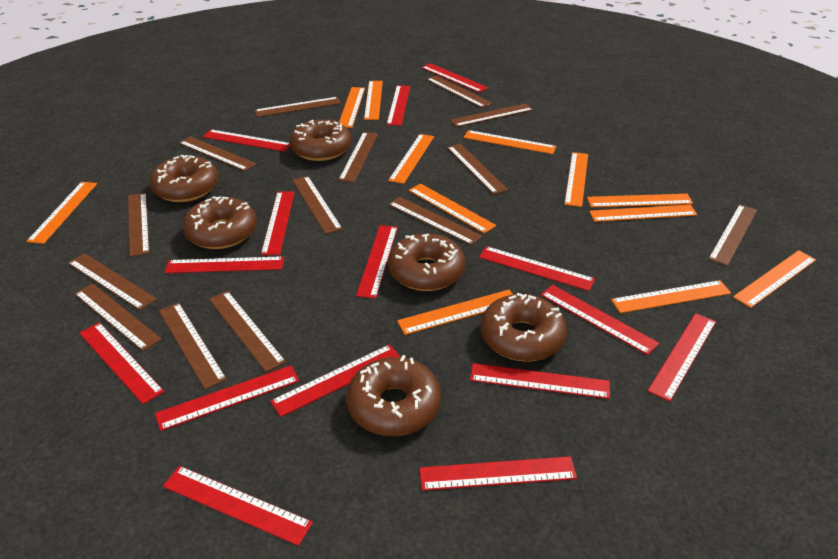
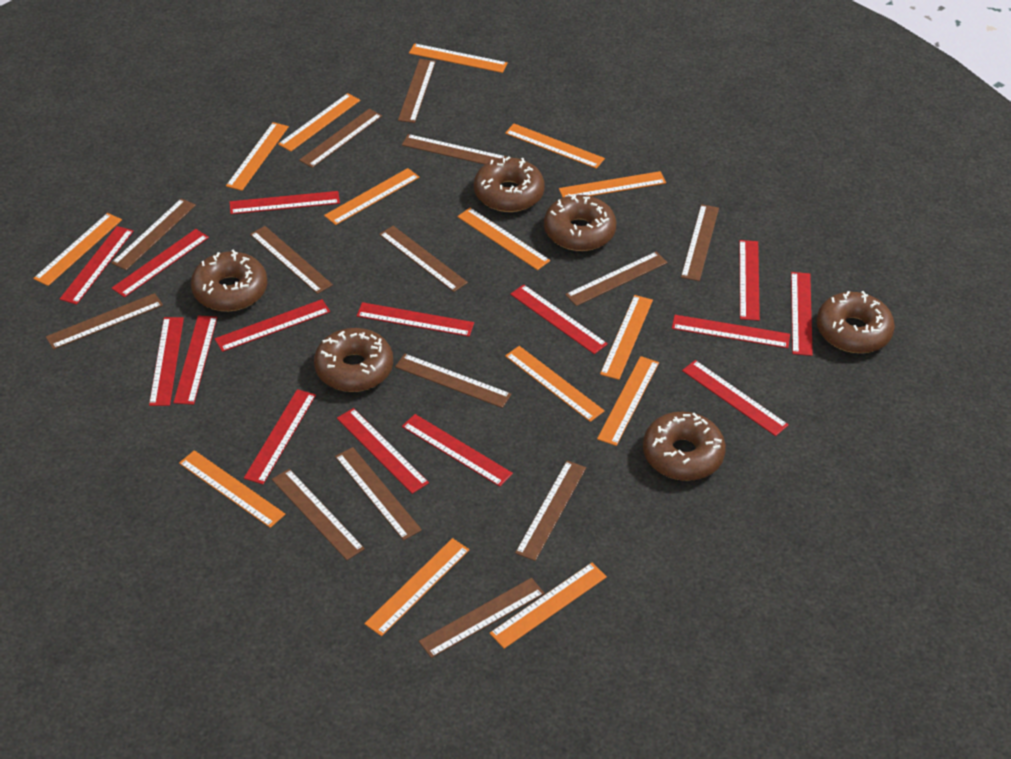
orange ruler: 12 -> 14

